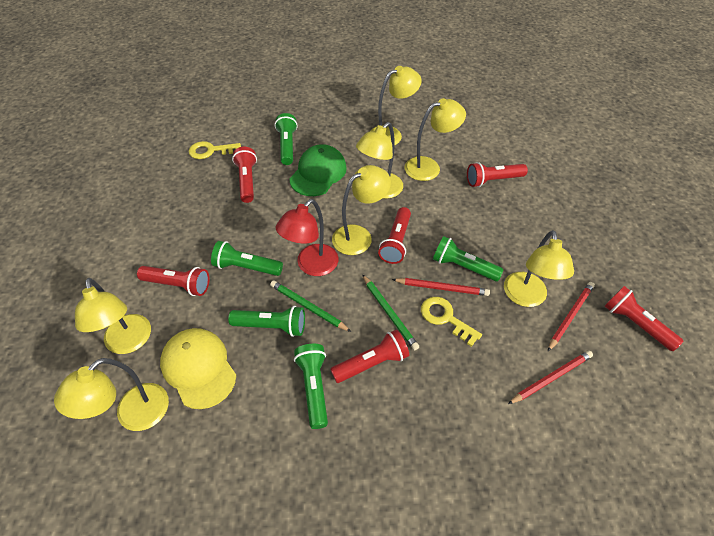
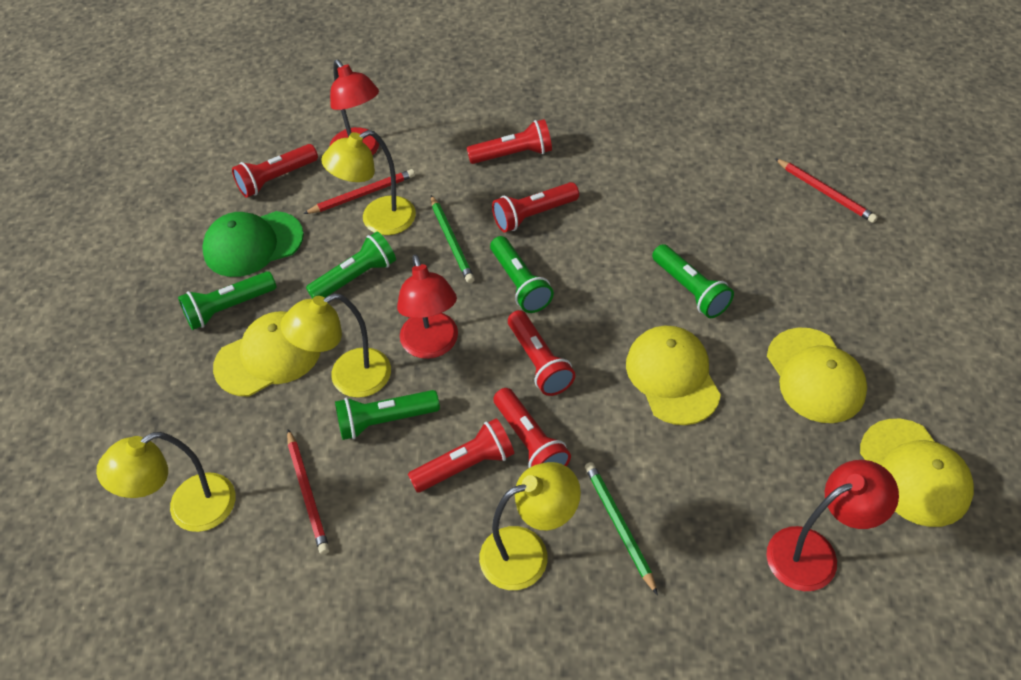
red lamp: 1 -> 3
yellow cap: 1 -> 4
yellow key: 2 -> 0
yellow lamp: 7 -> 4

